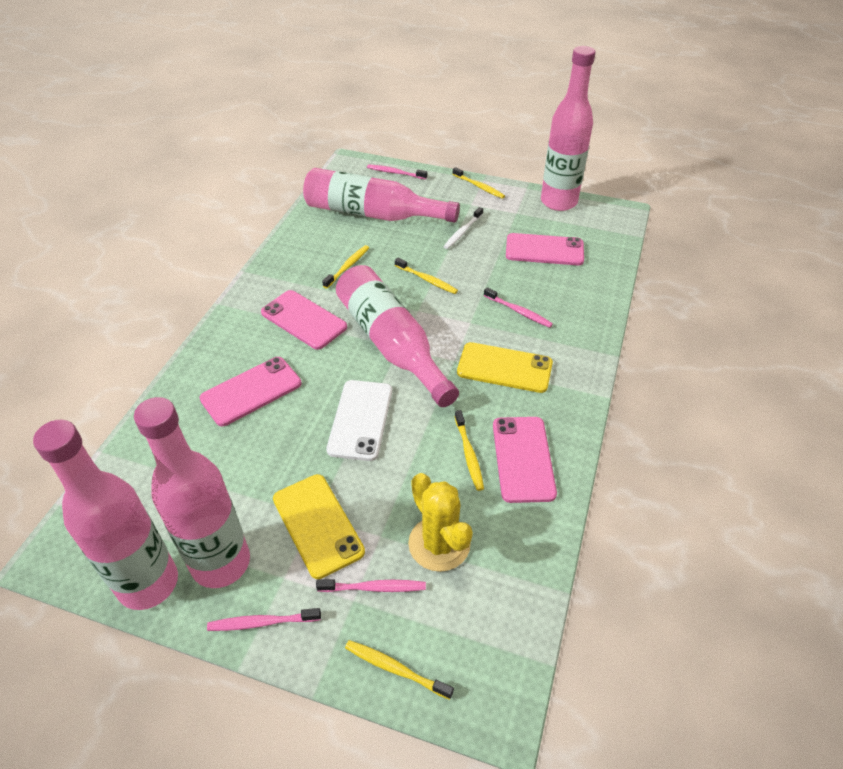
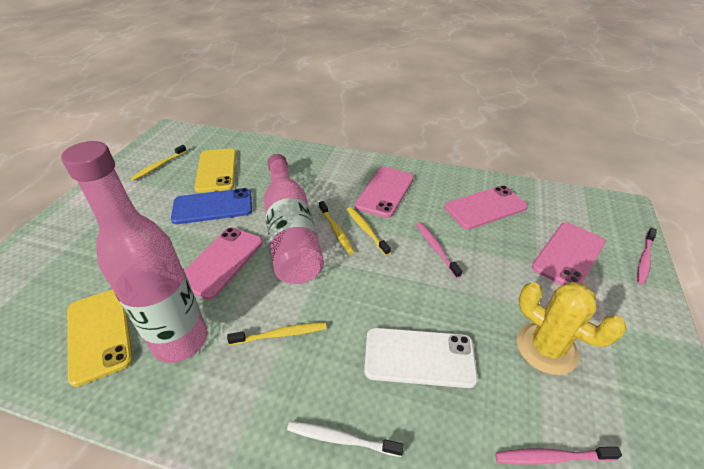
blue phone: 0 -> 1
pink bottle: 5 -> 2
pink toothbrush: 4 -> 3
yellow toothbrush: 5 -> 4

